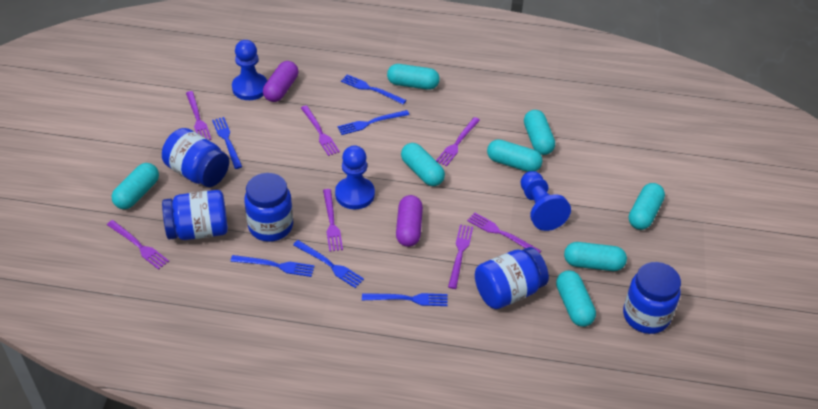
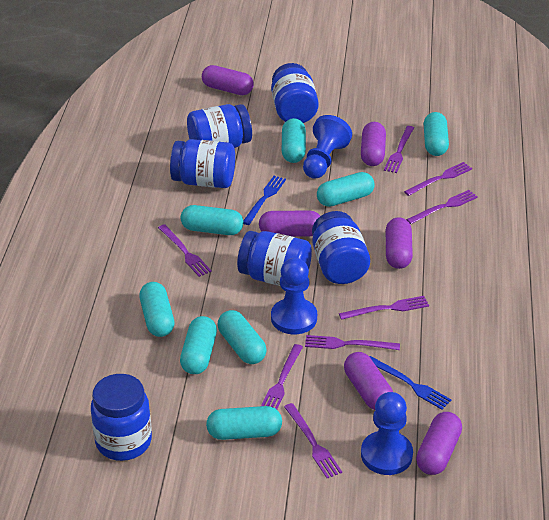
blue fork: 6 -> 2
blue jar: 5 -> 6
purple capsule: 2 -> 6
purple fork: 7 -> 8

